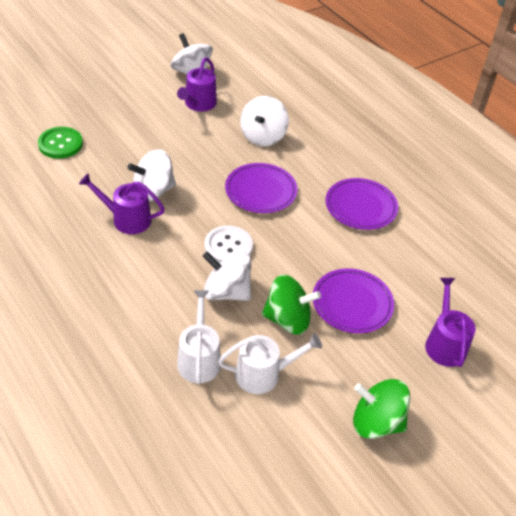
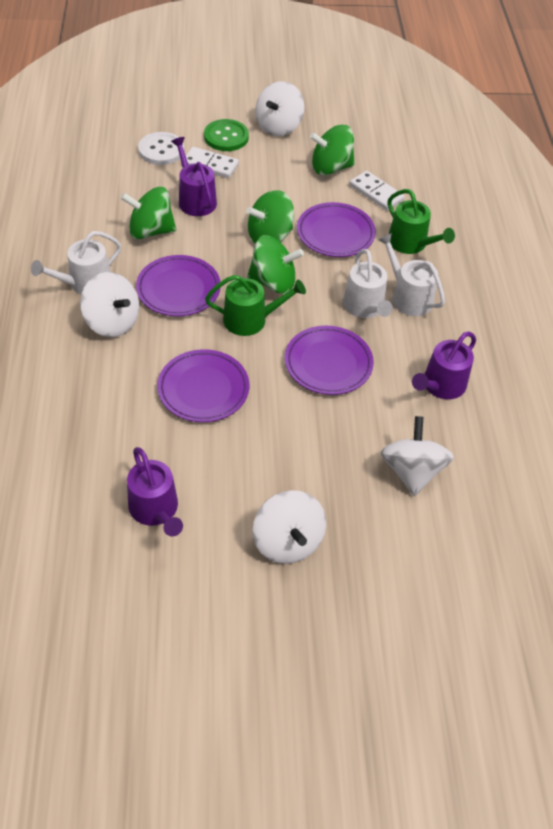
green spinning top: 2 -> 4
green watering can: 0 -> 2
purple plate: 3 -> 4
white domino: 0 -> 2
white watering can: 2 -> 3

